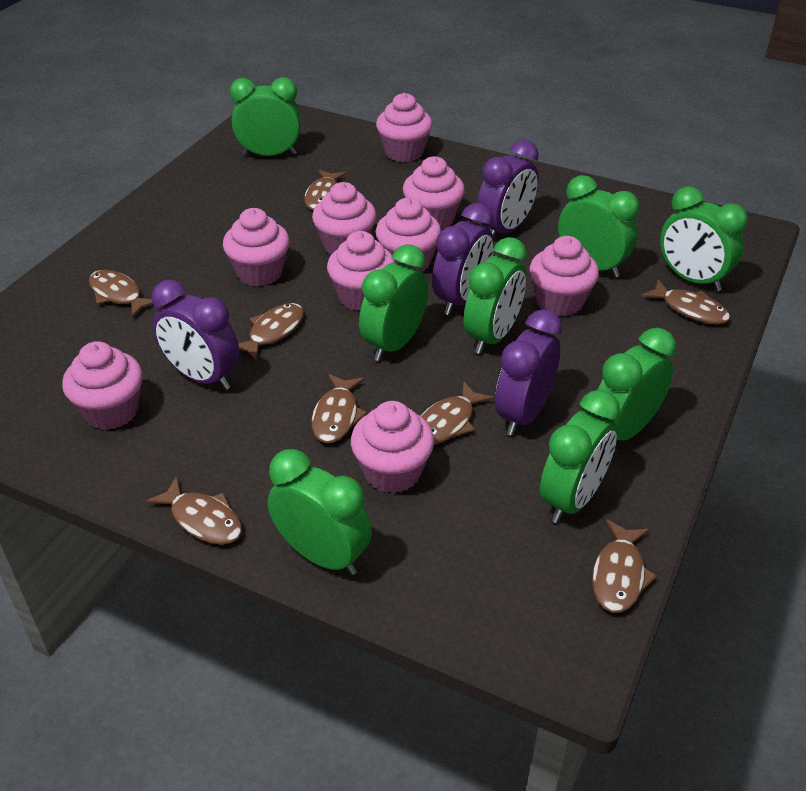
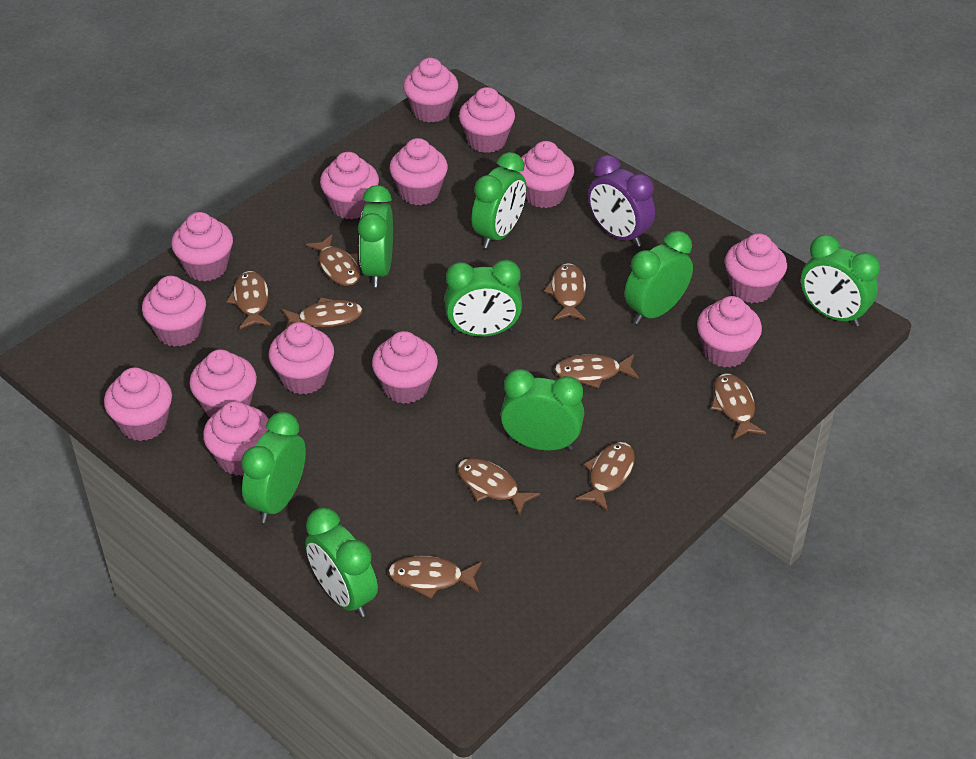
brown fish: 8 -> 9
pink cupcake: 9 -> 14
purple clock: 4 -> 1

